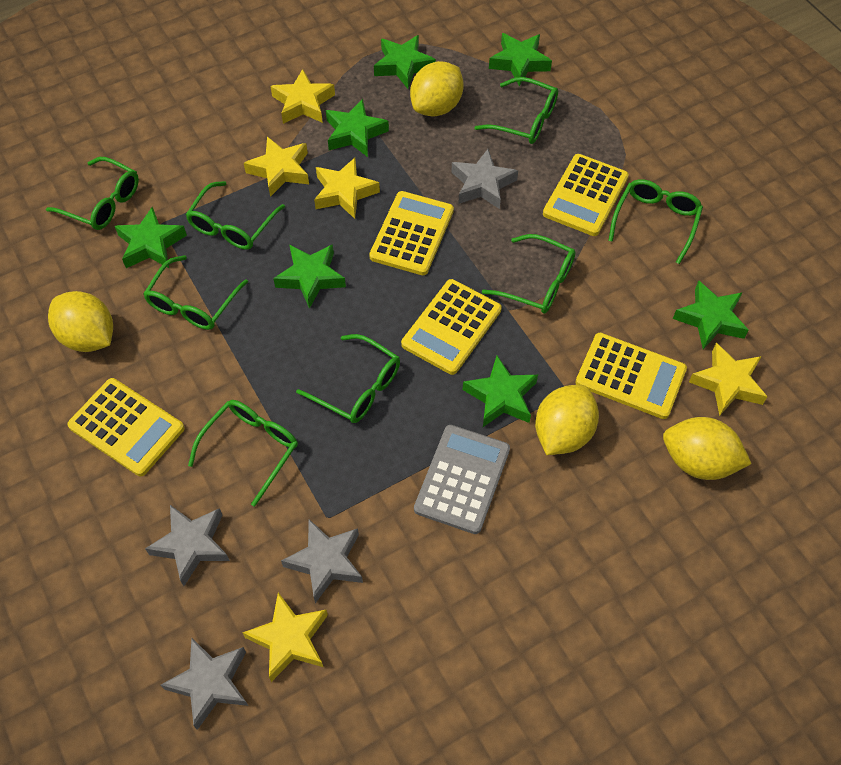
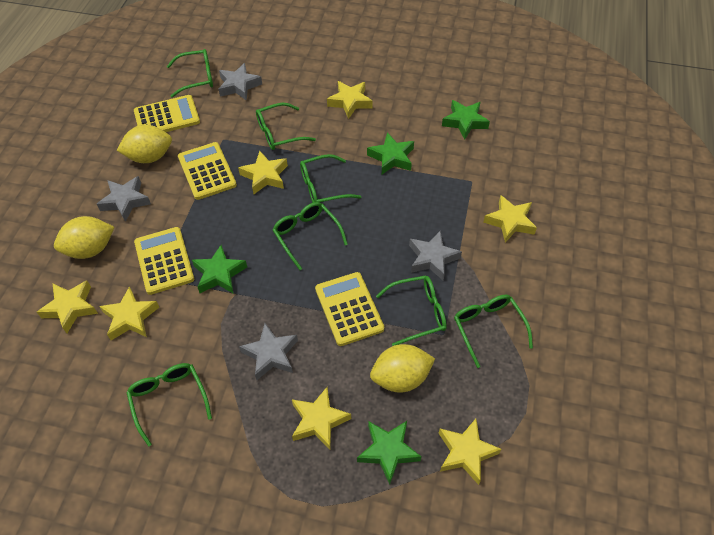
green glasses: 8 -> 7
green star: 7 -> 4
grey calculator: 1 -> 0
yellow calculator: 5 -> 4
yellow lemon: 4 -> 3
yellow star: 5 -> 7

